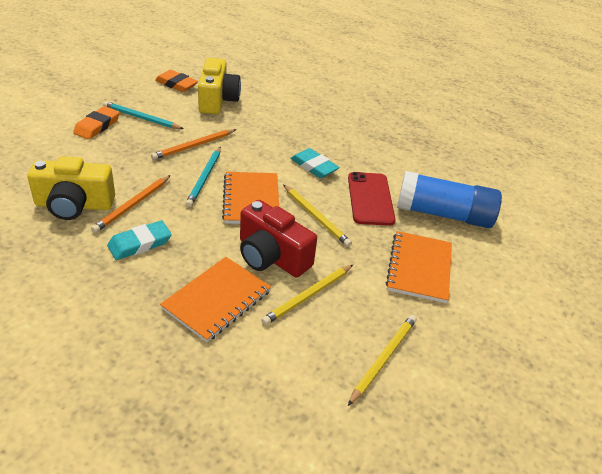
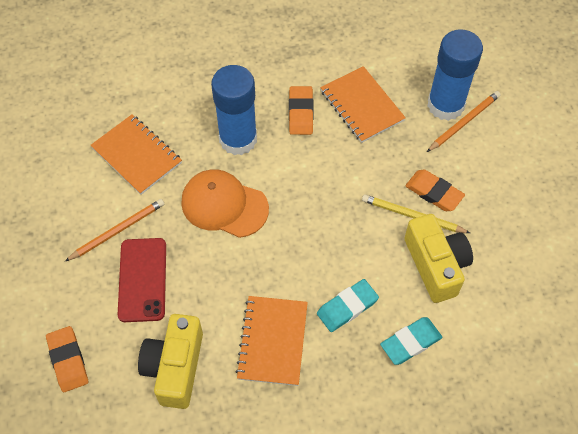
blue glue stick: 1 -> 2
orange cap: 0 -> 1
orange eraser: 2 -> 3
red camera: 1 -> 0
turquoise pencil: 2 -> 0
yellow pencil: 3 -> 1

